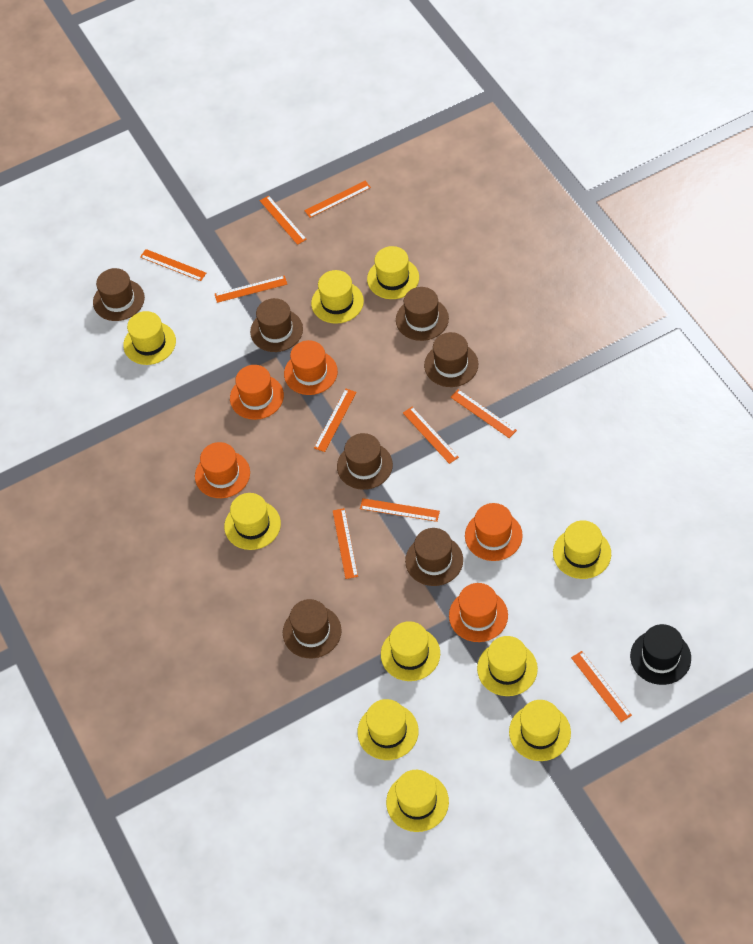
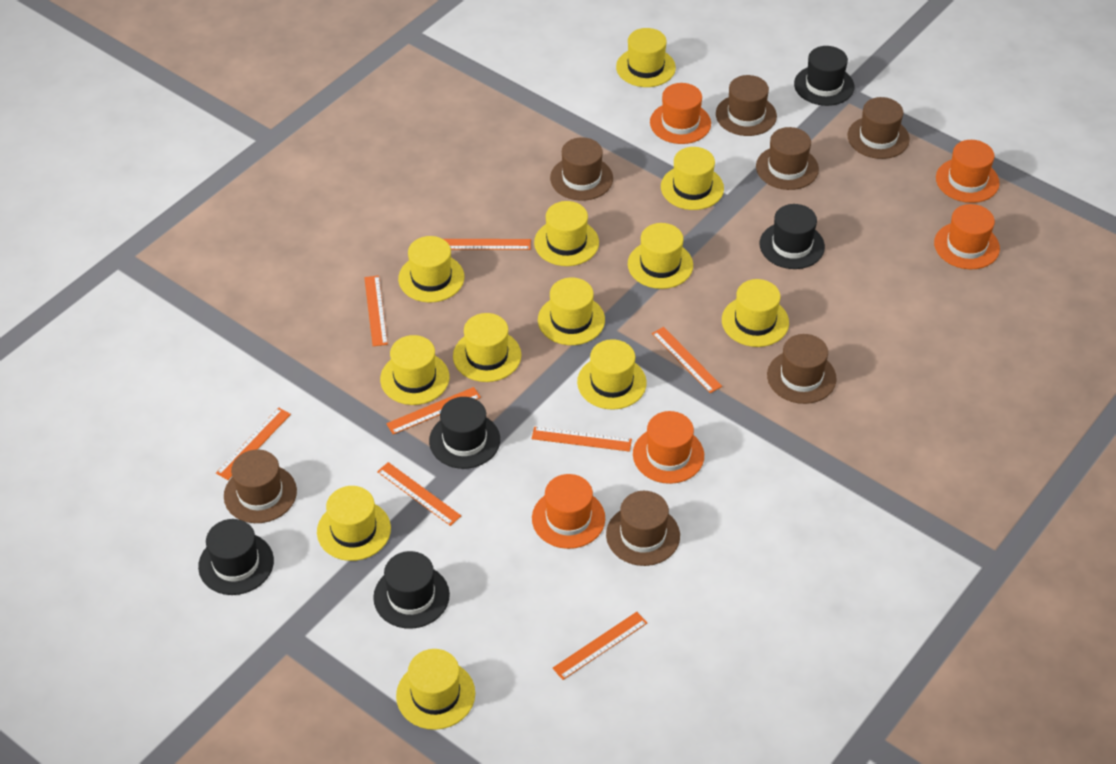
black hat: 1 -> 5
orange ruler: 10 -> 8
yellow hat: 10 -> 12

